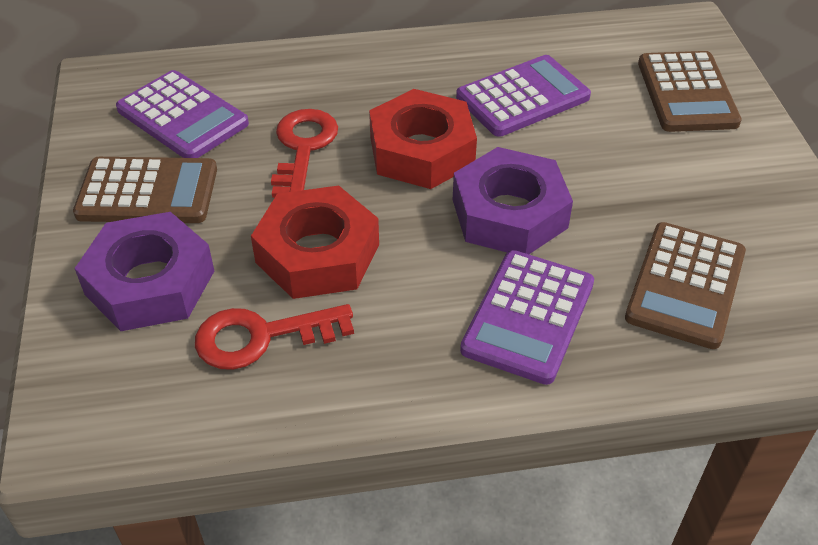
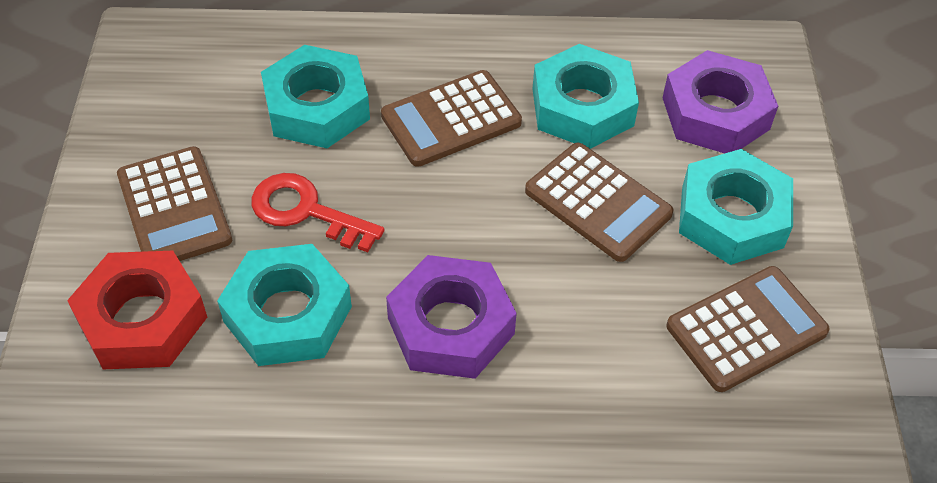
brown calculator: 3 -> 4
purple calculator: 3 -> 0
red key: 2 -> 1
red nut: 2 -> 1
turquoise nut: 0 -> 4

